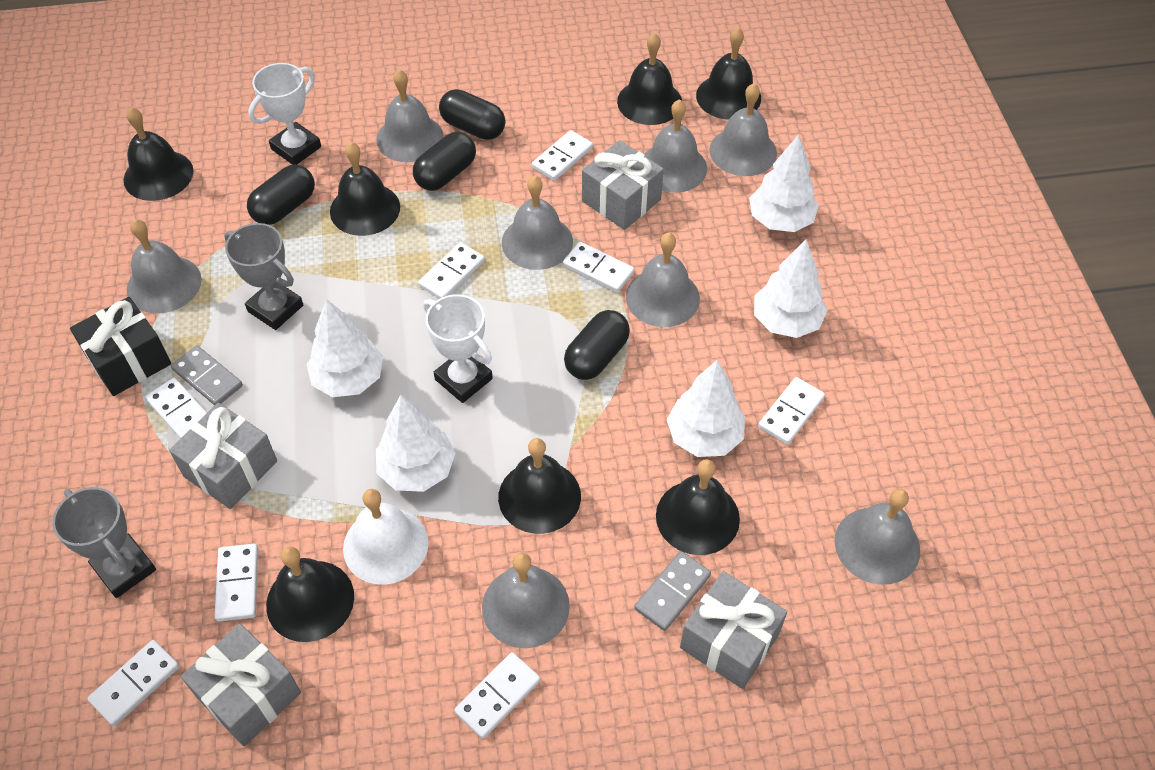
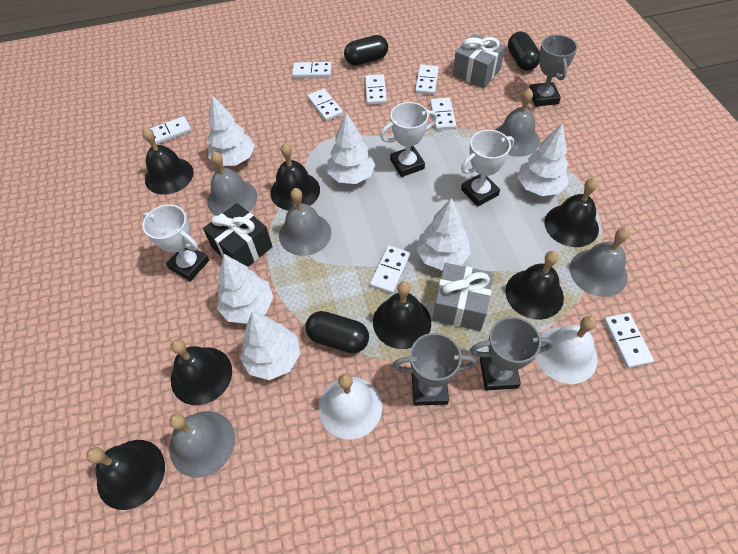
black capsule: 4 -> 3
grey bell: 8 -> 5
grey domino: 2 -> 0
grey gift: 4 -> 2
grey trophy: 2 -> 3
white bell: 1 -> 2
white tree: 5 -> 6
white trophy: 2 -> 3

